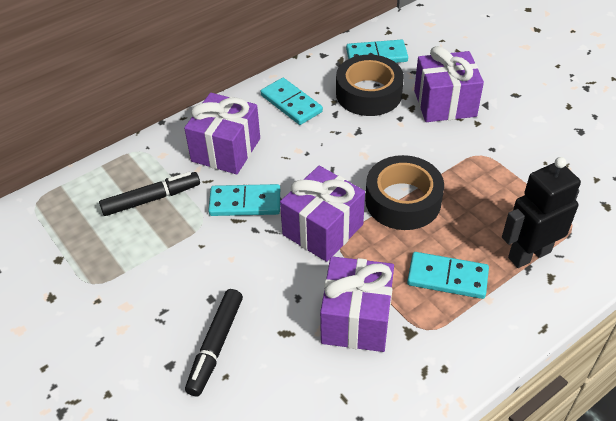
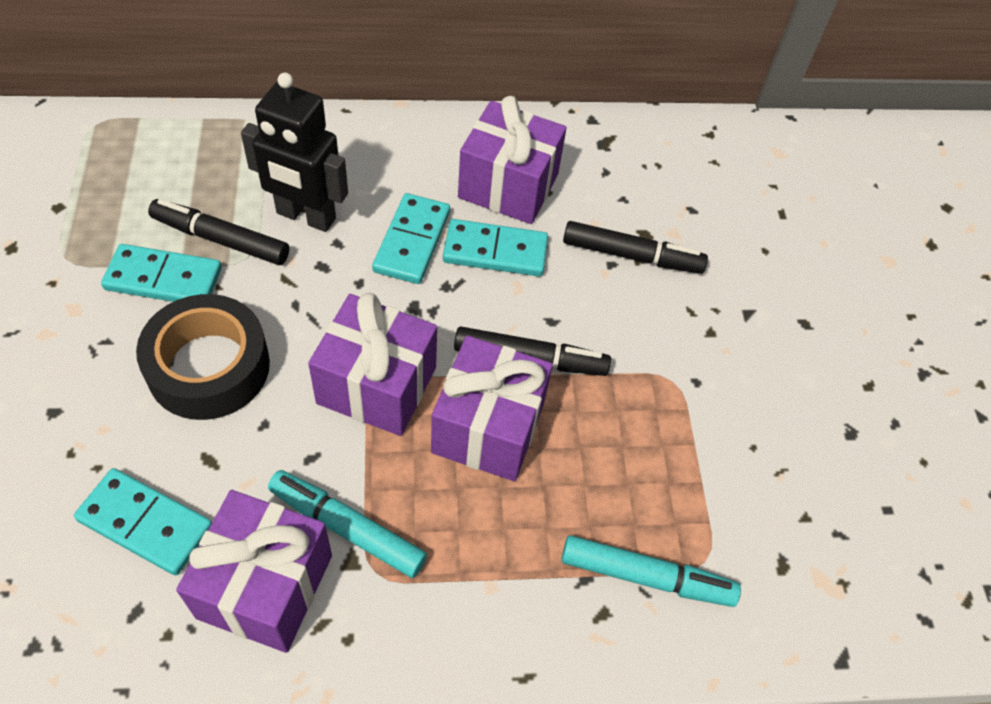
black marker: 2 -> 3
black tape: 2 -> 1
turquoise marker: 0 -> 2

